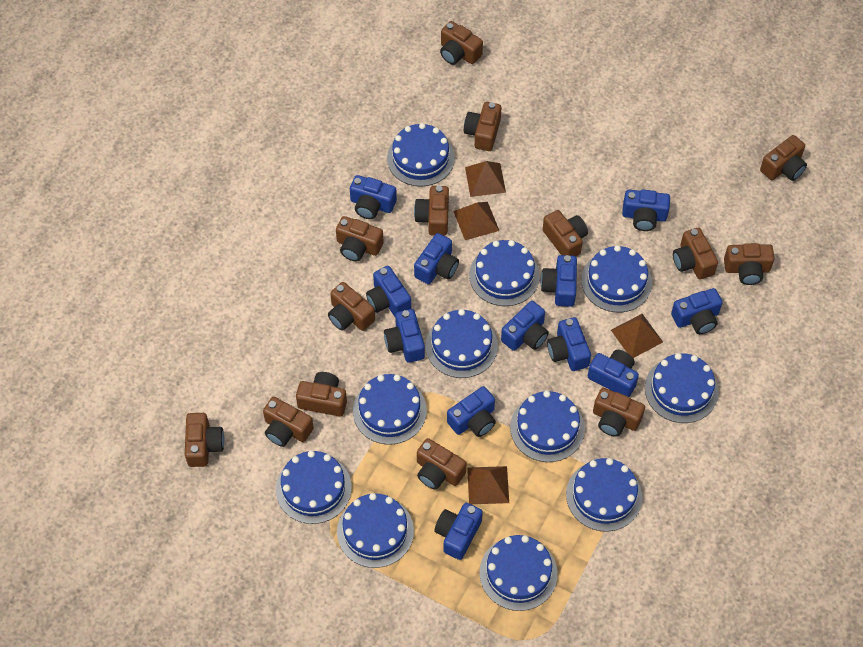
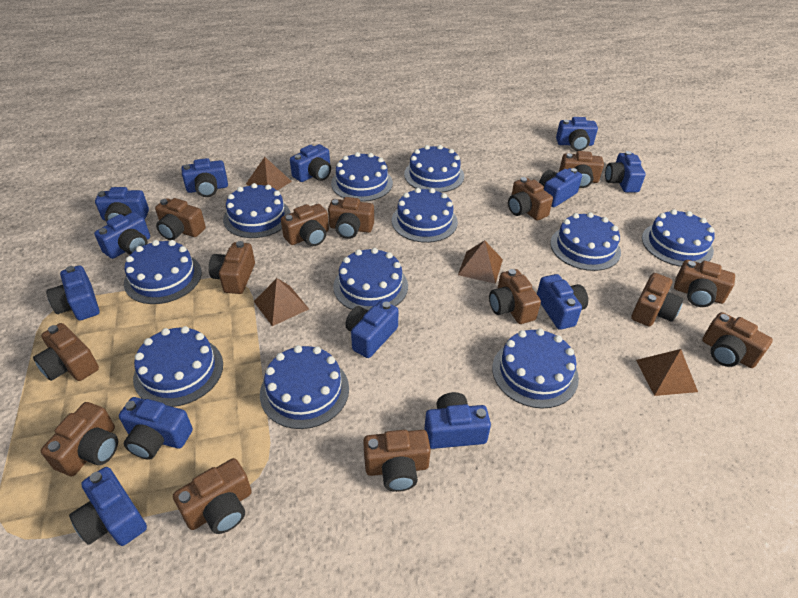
blue camera: 12 -> 13

